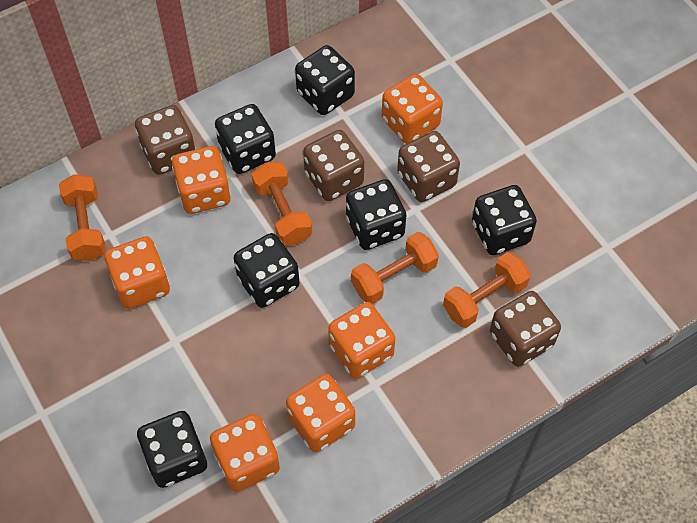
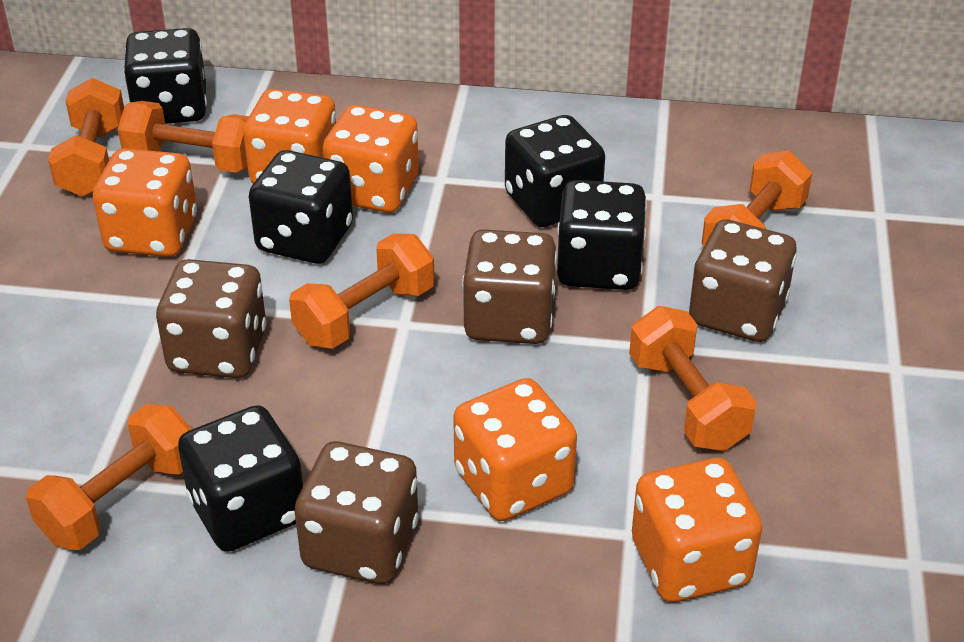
black dice: 6 -> 5
orange dice: 6 -> 5
orange dumbbell: 4 -> 6

